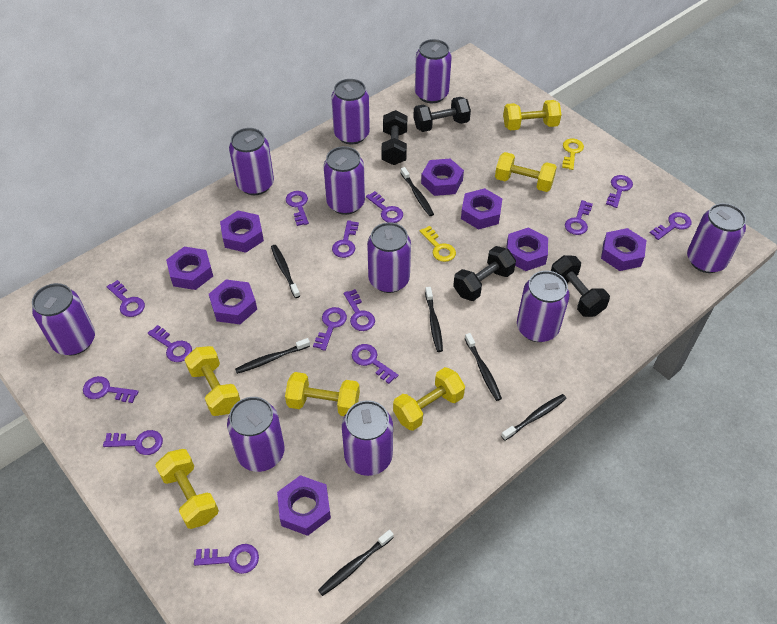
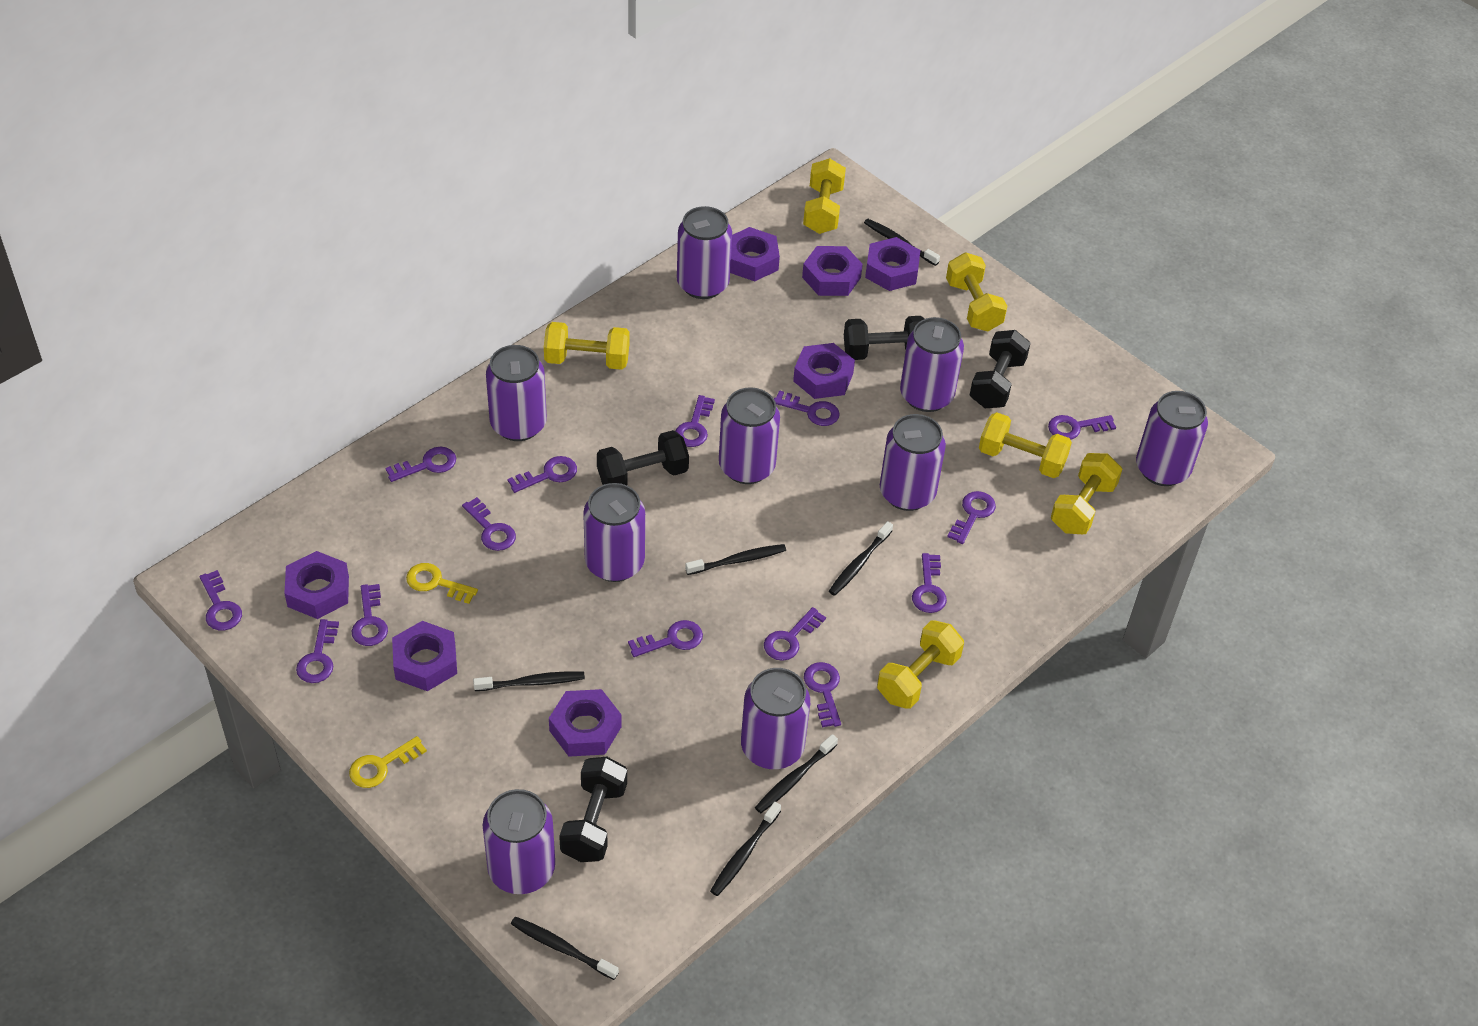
purple can: 10 -> 9
purple nut: 8 -> 7

